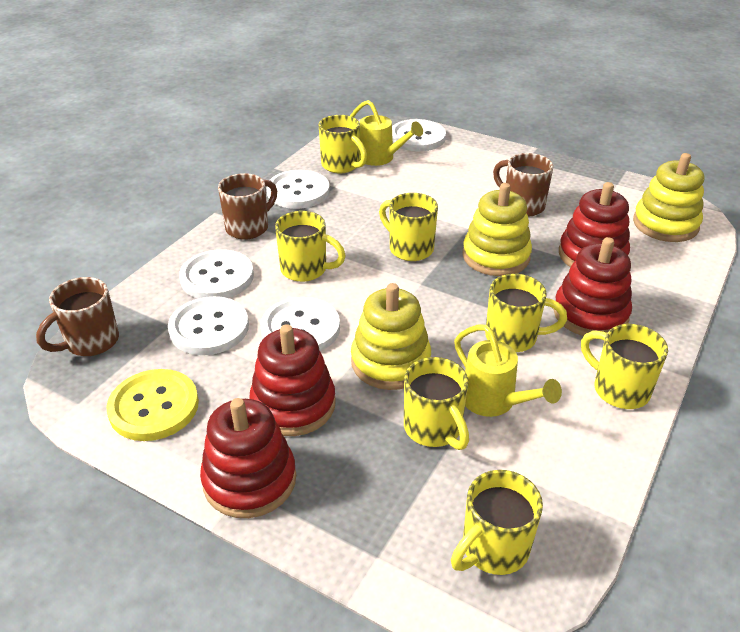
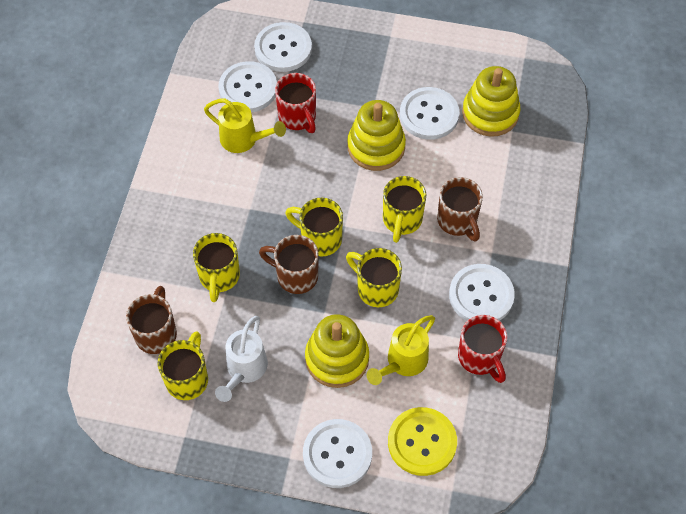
red mug: 0 -> 2
red stacking toy: 4 -> 0
white watering can: 0 -> 1
yellow mug: 7 -> 5

